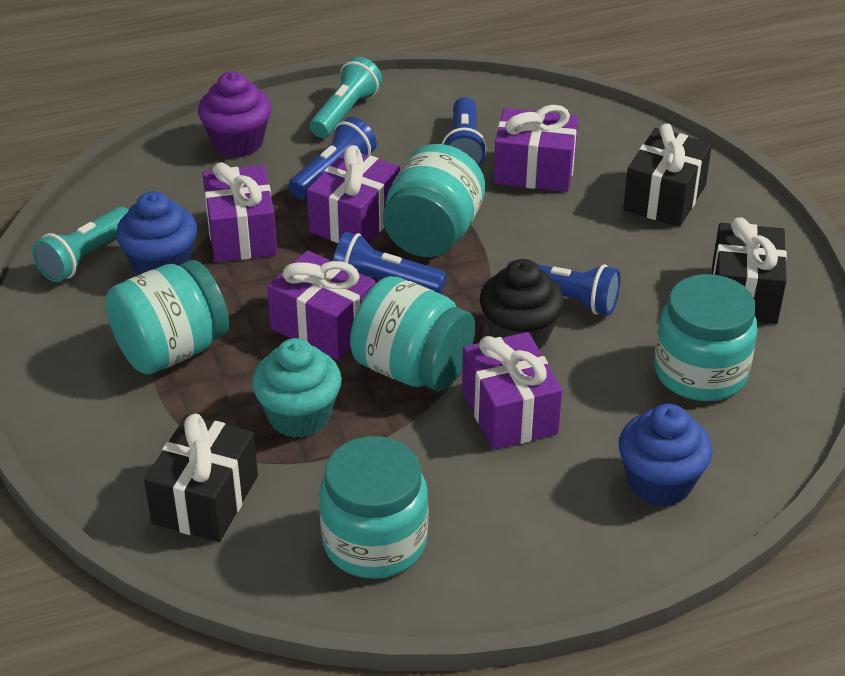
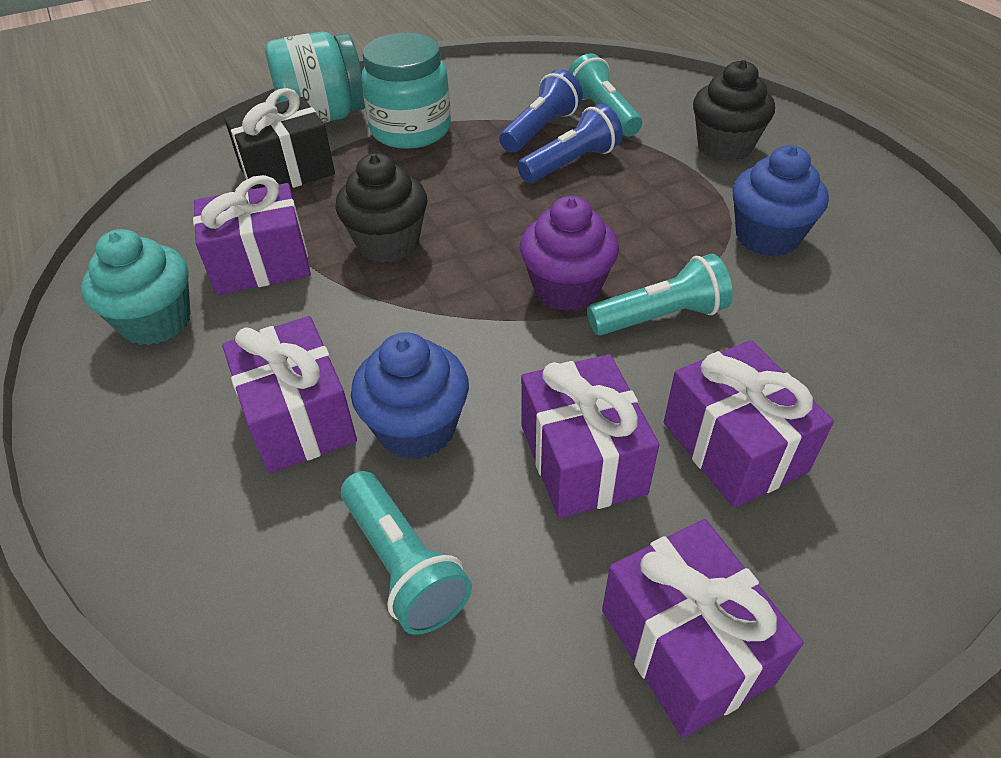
black cupcake: 1 -> 2
black gift: 3 -> 1
blue flashlight: 4 -> 2
turquoise flashlight: 2 -> 3
turquoise jar: 5 -> 2

